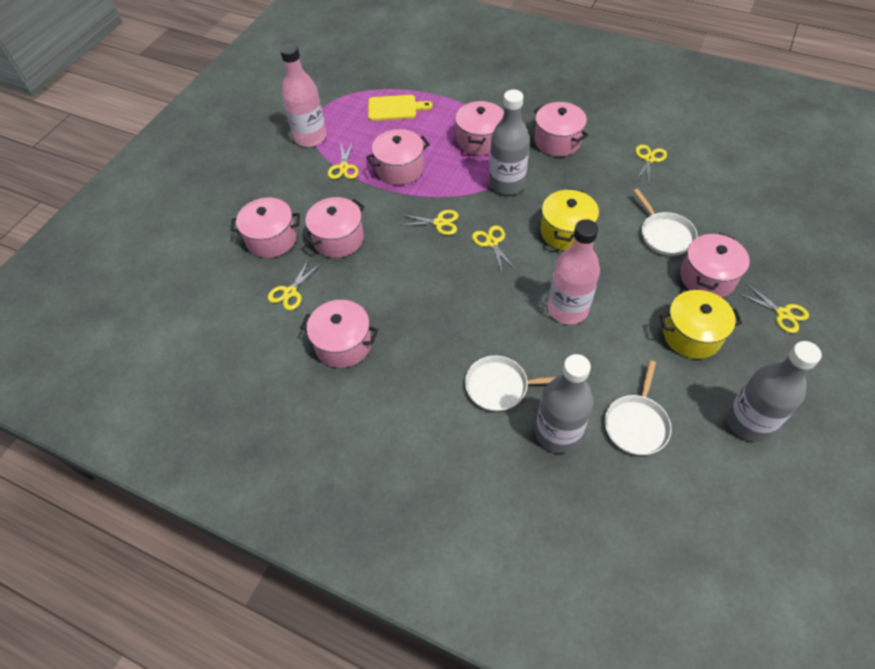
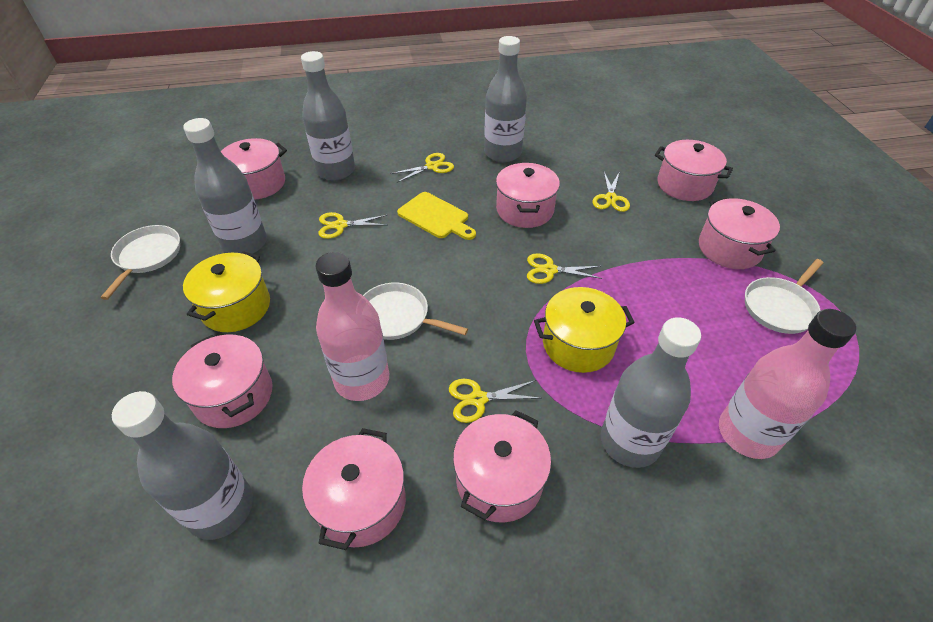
grey bottle: 3 -> 5
yellow scissors: 6 -> 5

